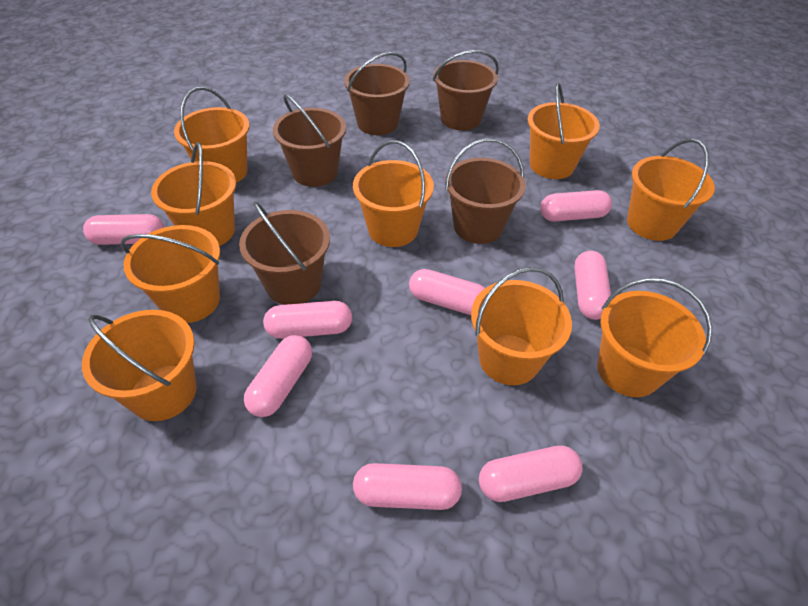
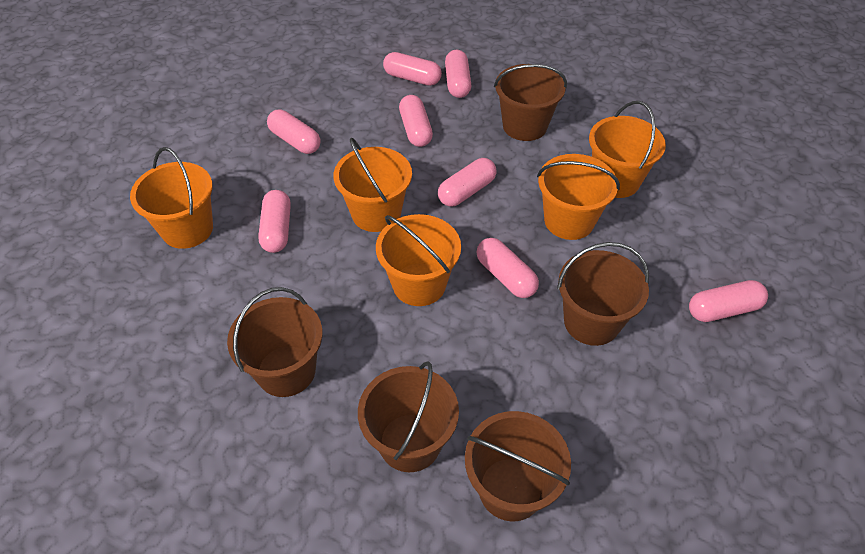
orange bucket: 9 -> 5

